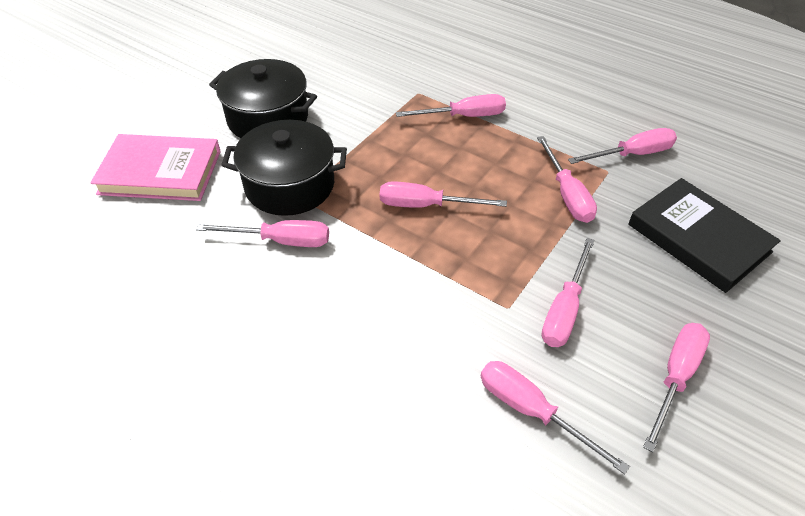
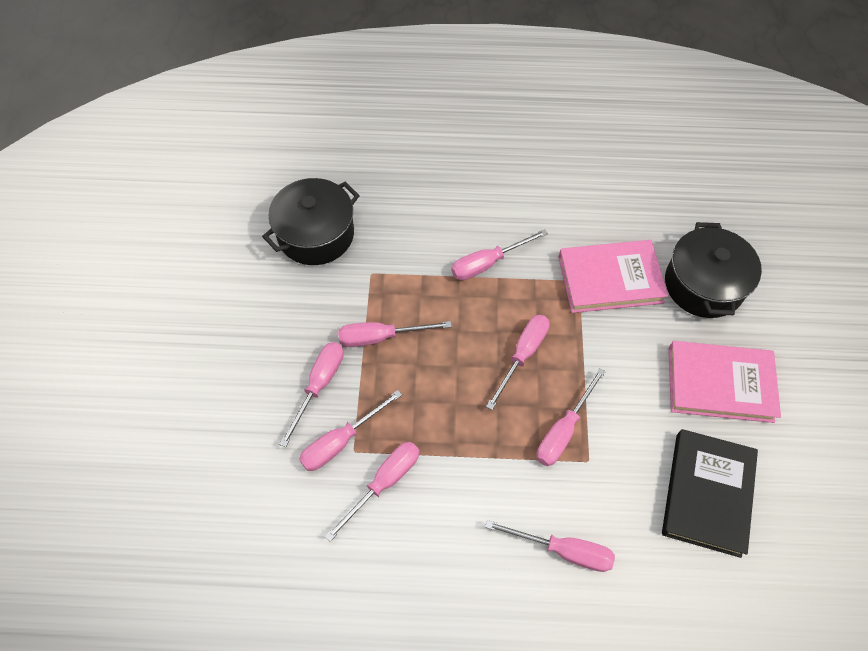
pink book: 1 -> 2

